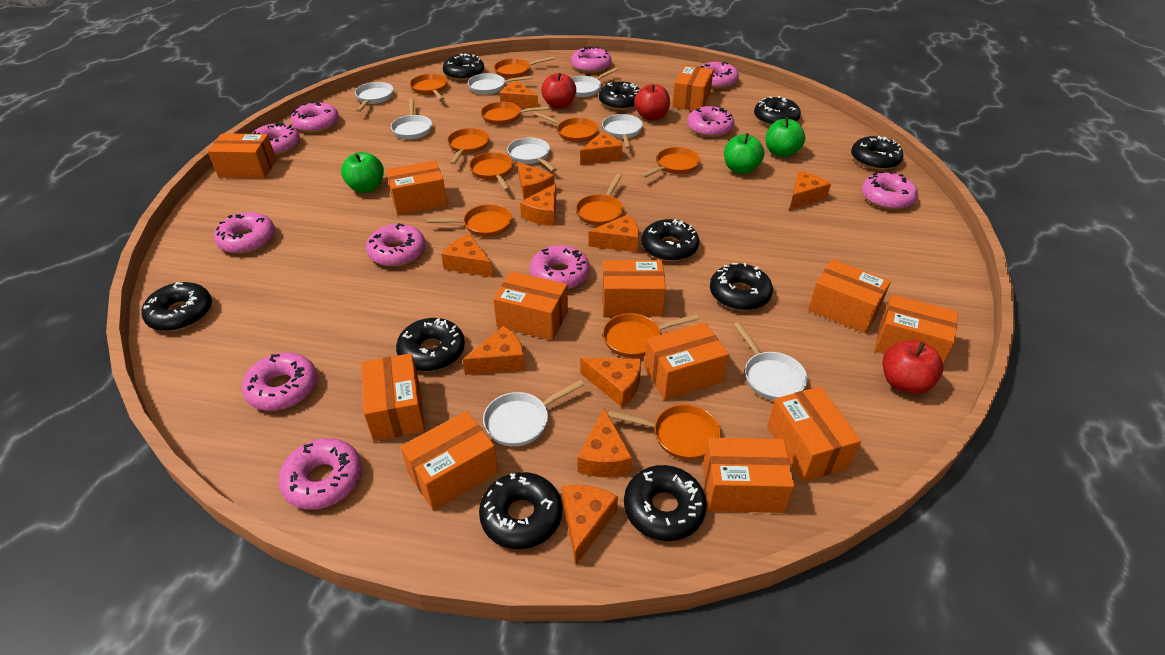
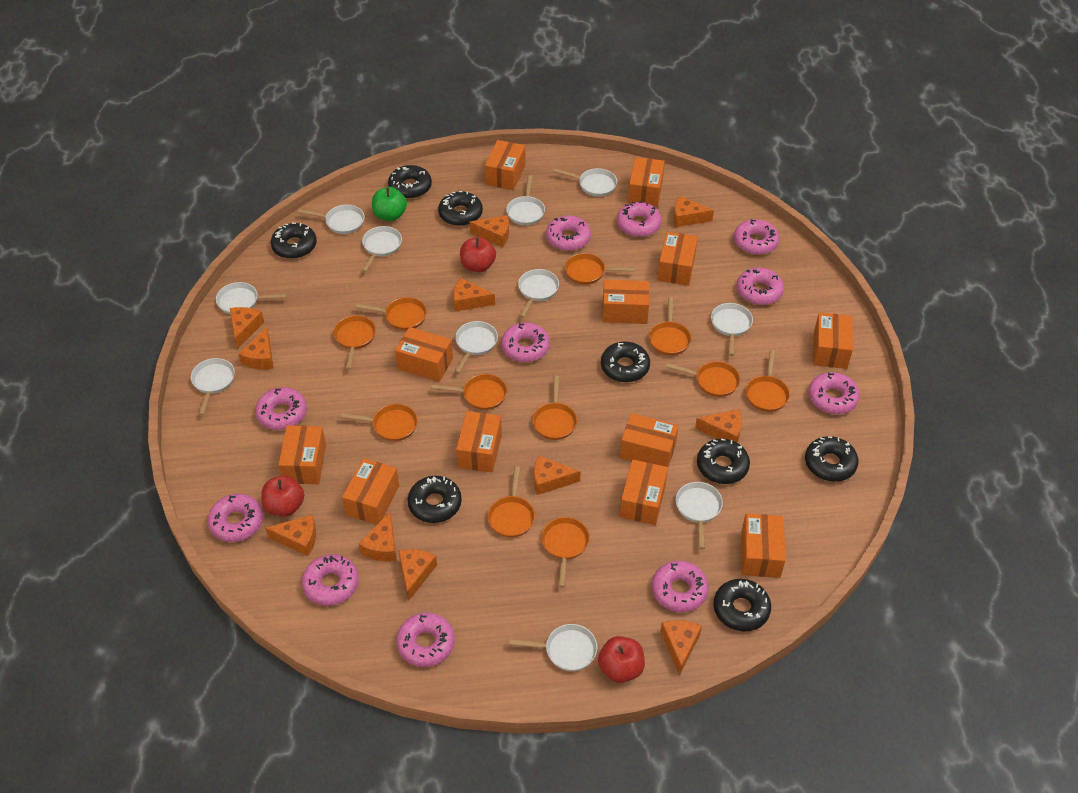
black donut: 10 -> 8
green apple: 3 -> 1
white pan: 8 -> 11

